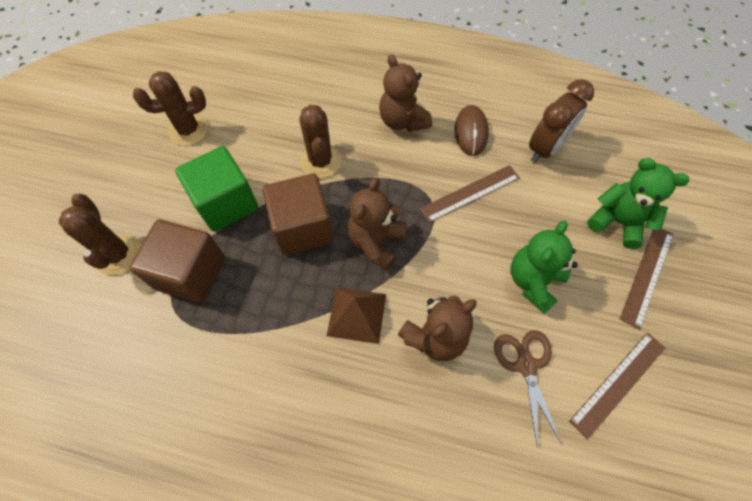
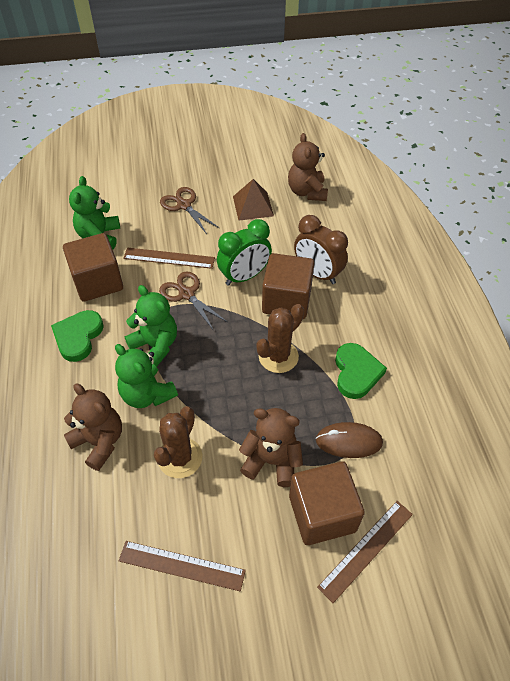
brown cactus: 3 -> 2
brown cube: 2 -> 3
brown scissors: 1 -> 2
green clock: 0 -> 1
green cube: 1 -> 0
green heart: 0 -> 2
green teddy bear: 2 -> 3

